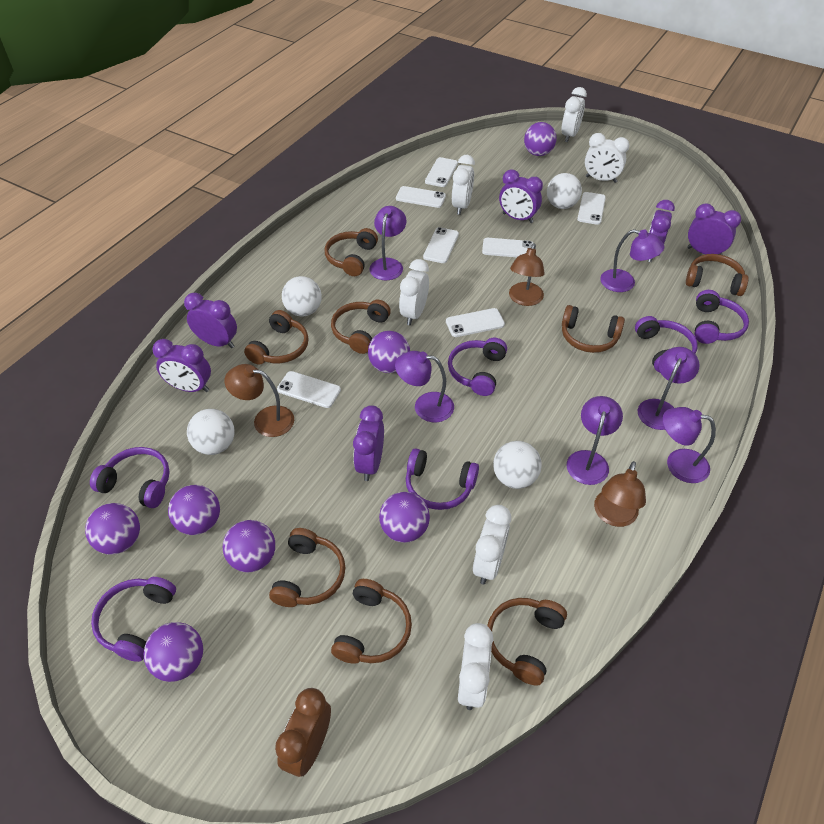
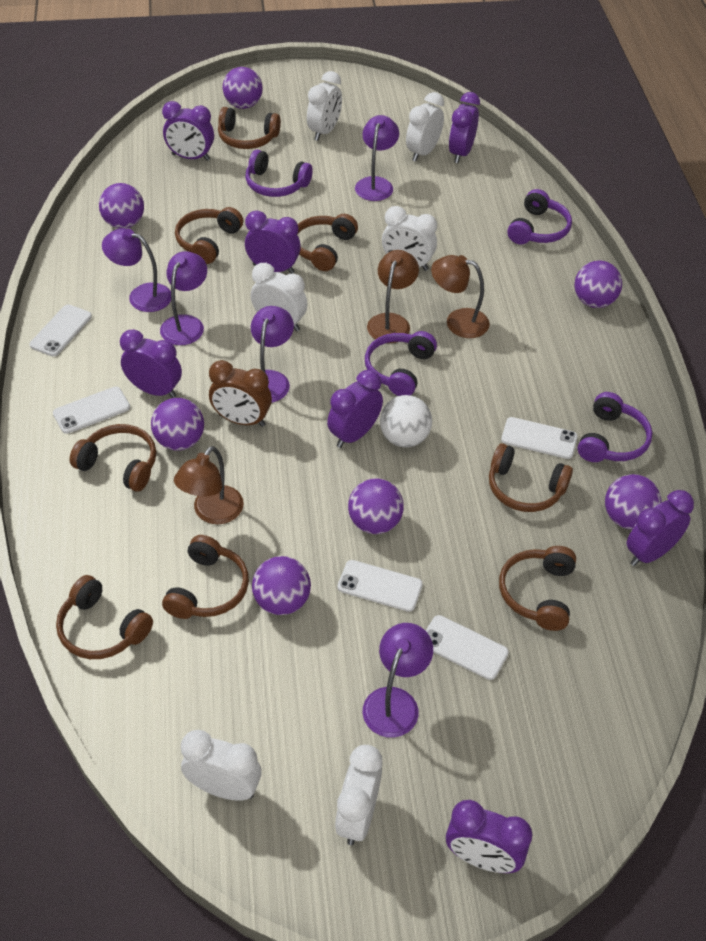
purple clock: 6 -> 7
purple headphones: 6 -> 4
purple lamp: 6 -> 5
white ball: 4 -> 1
white phone: 7 -> 5

